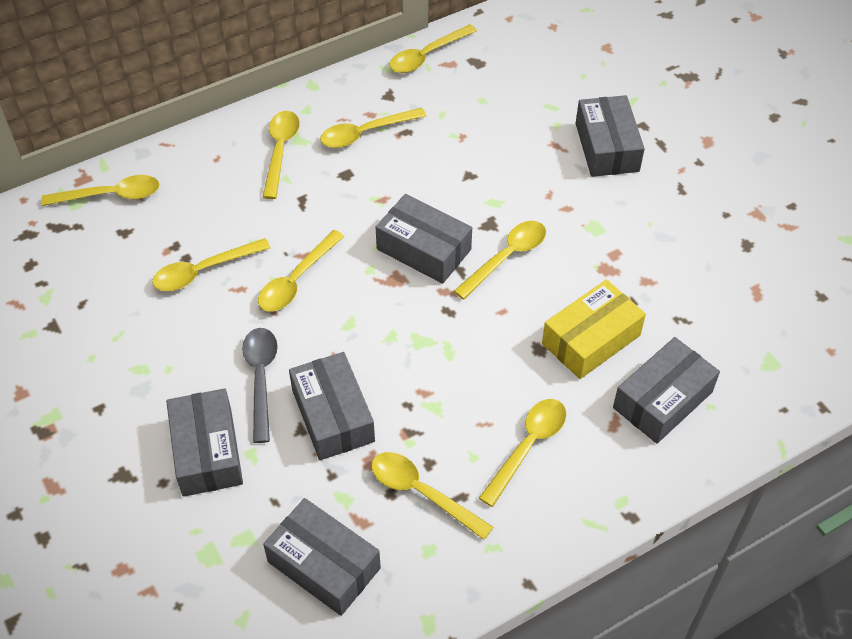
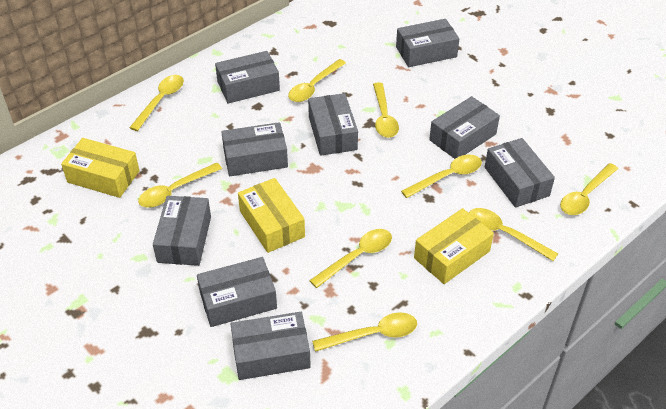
grey box: 6 -> 9
grey spoon: 1 -> 0
yellow box: 1 -> 3

